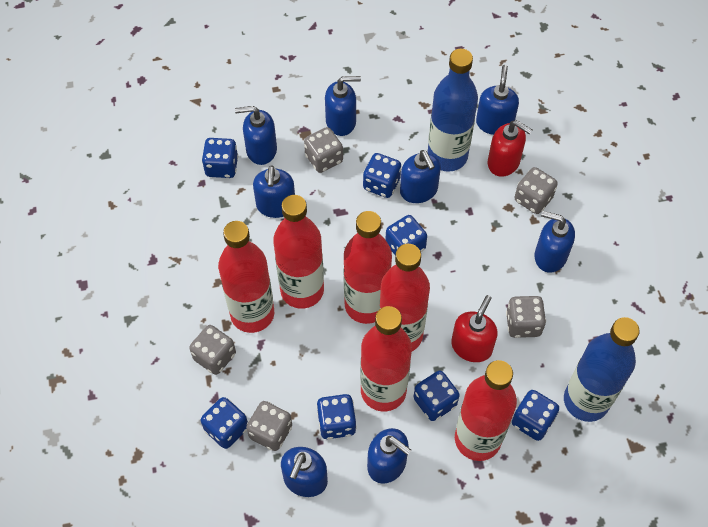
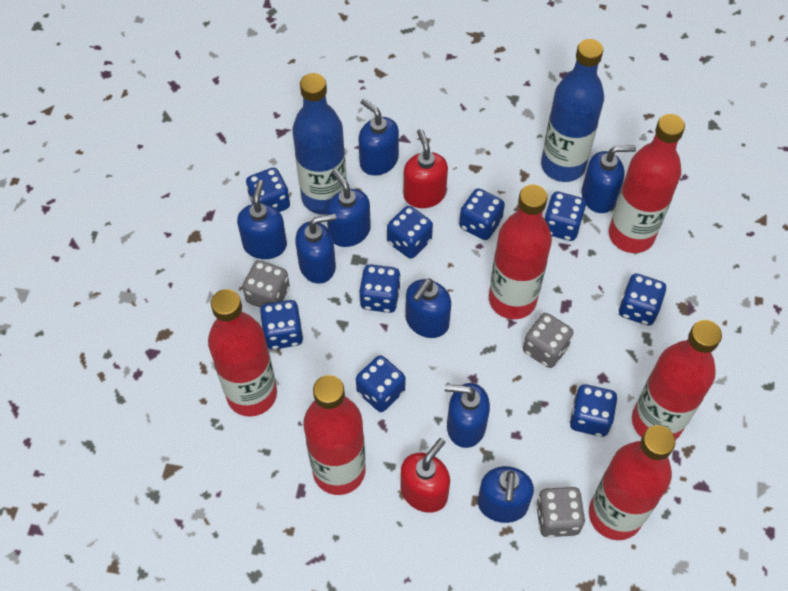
blue dice: 7 -> 9
grey dice: 5 -> 3

